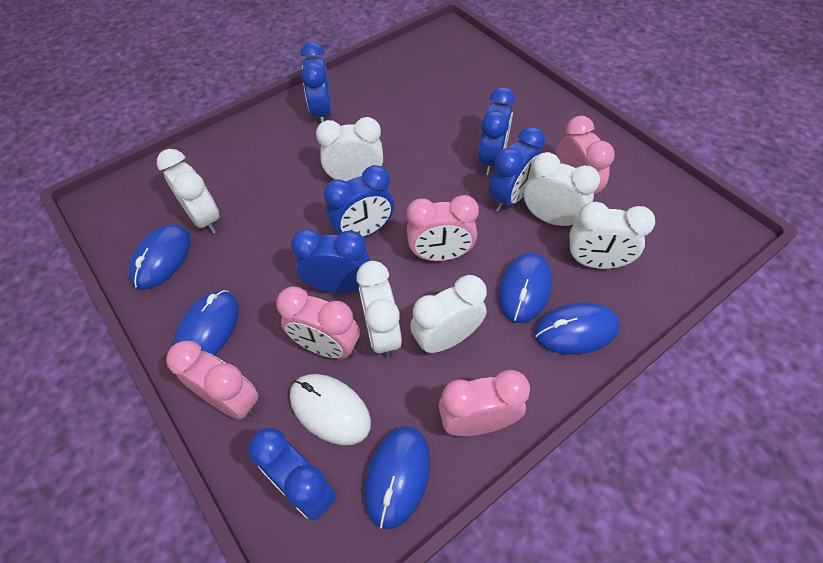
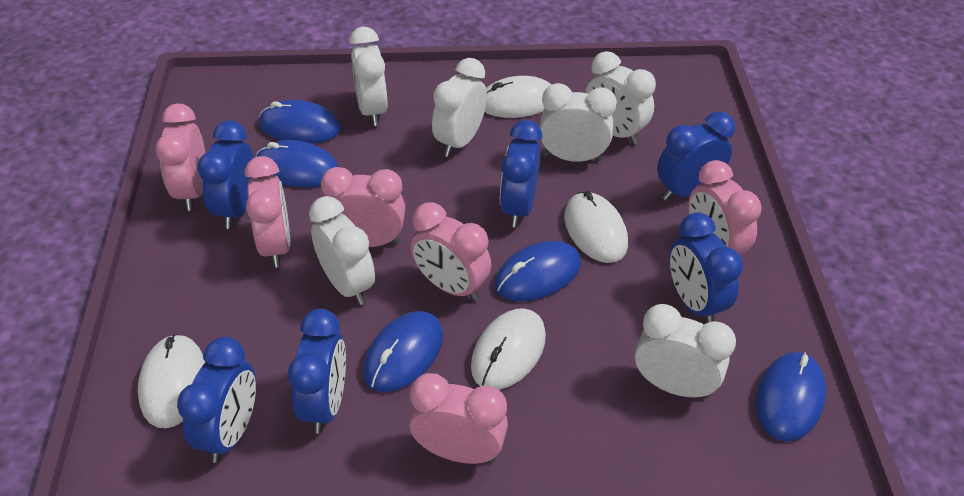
pink clock: 5 -> 6
white mouse: 1 -> 4

